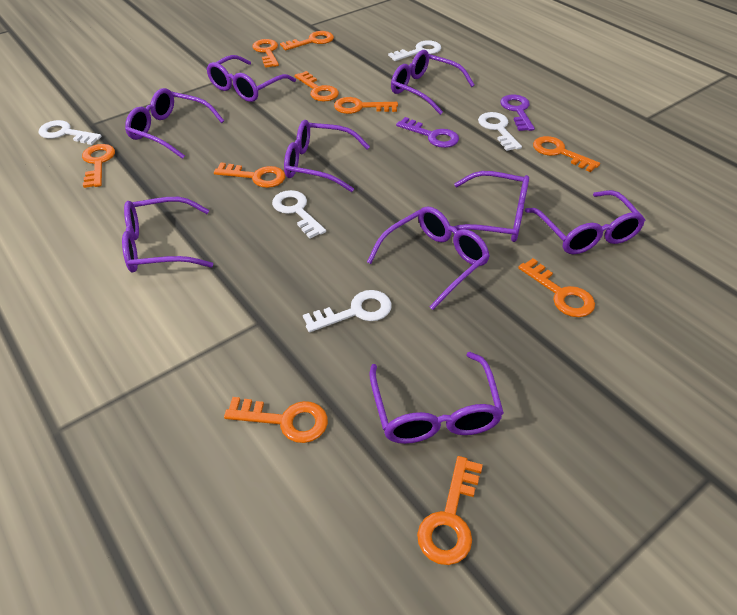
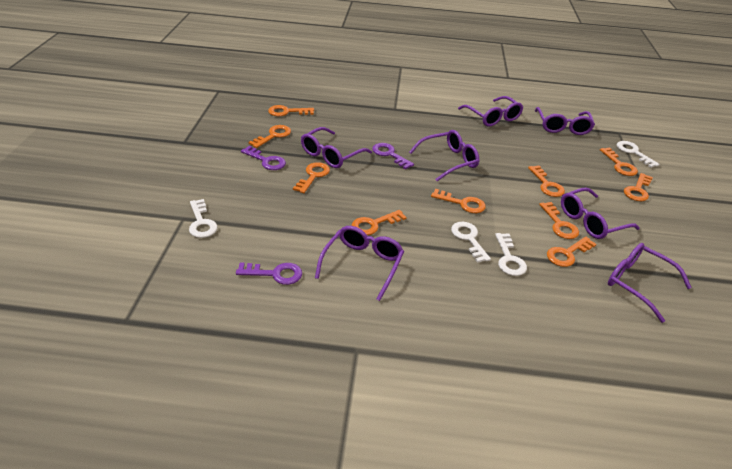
purple glasses: 9 -> 7
purple key: 2 -> 3
white key: 5 -> 4

